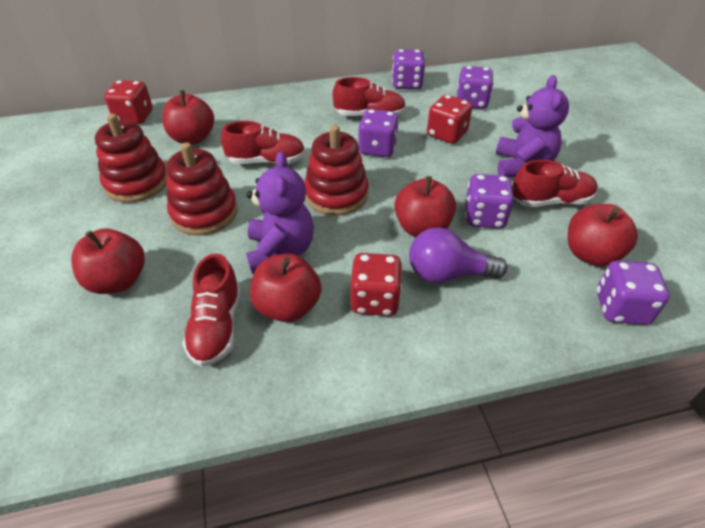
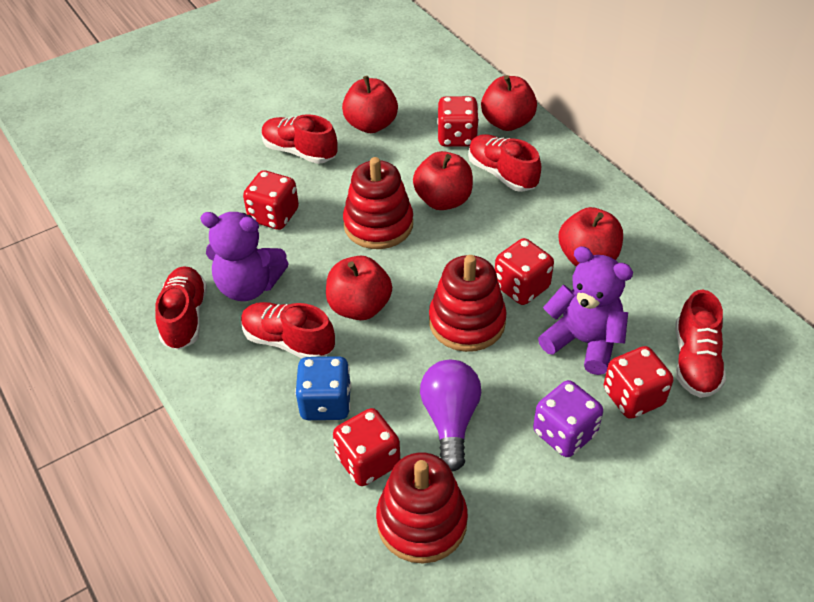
blue dice: 0 -> 1
purple dice: 5 -> 1
red dice: 3 -> 5
red shoe: 4 -> 5

